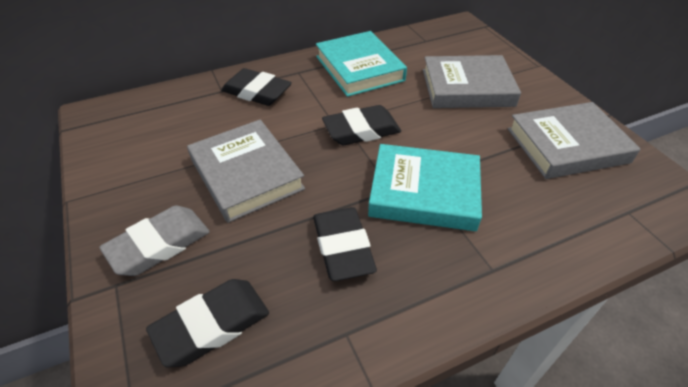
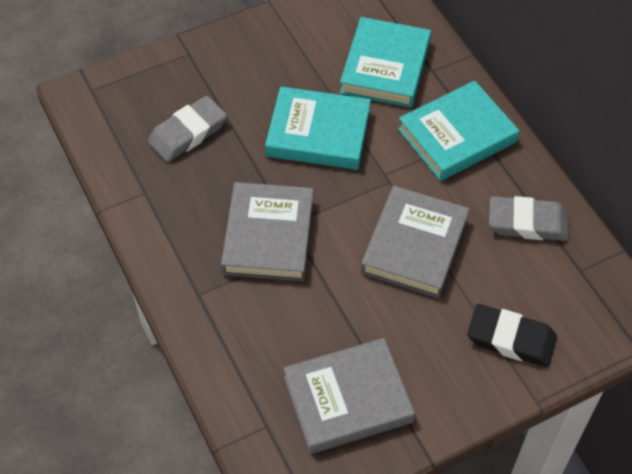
black eraser: 4 -> 1
grey eraser: 1 -> 2
turquoise book: 2 -> 3

